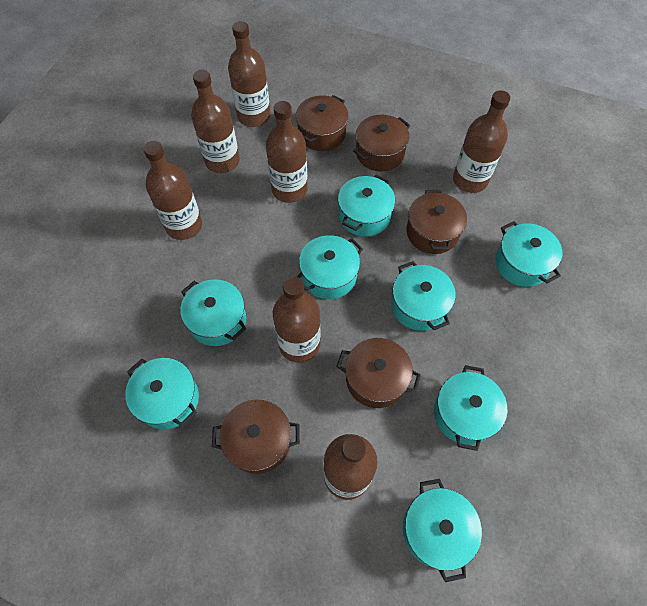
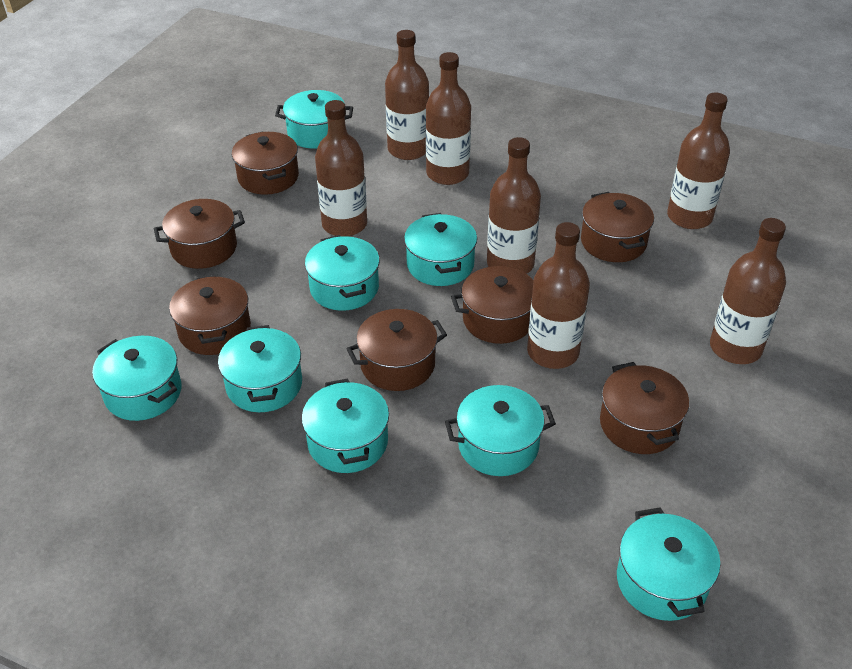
brown pot: 5 -> 7

